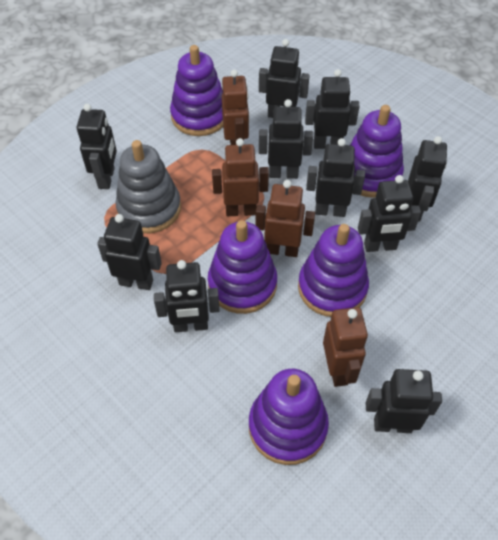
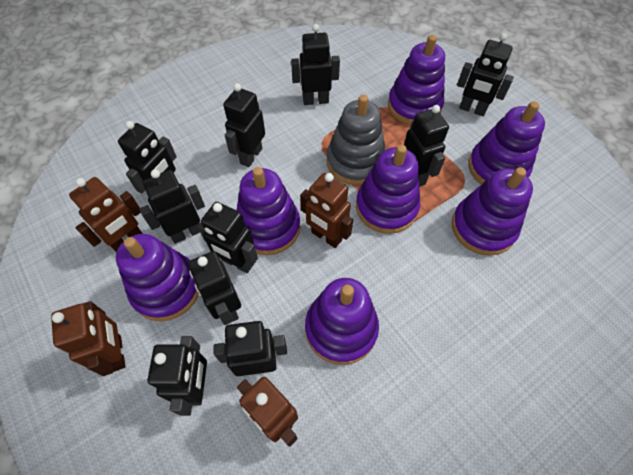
purple stacking toy: 5 -> 7

